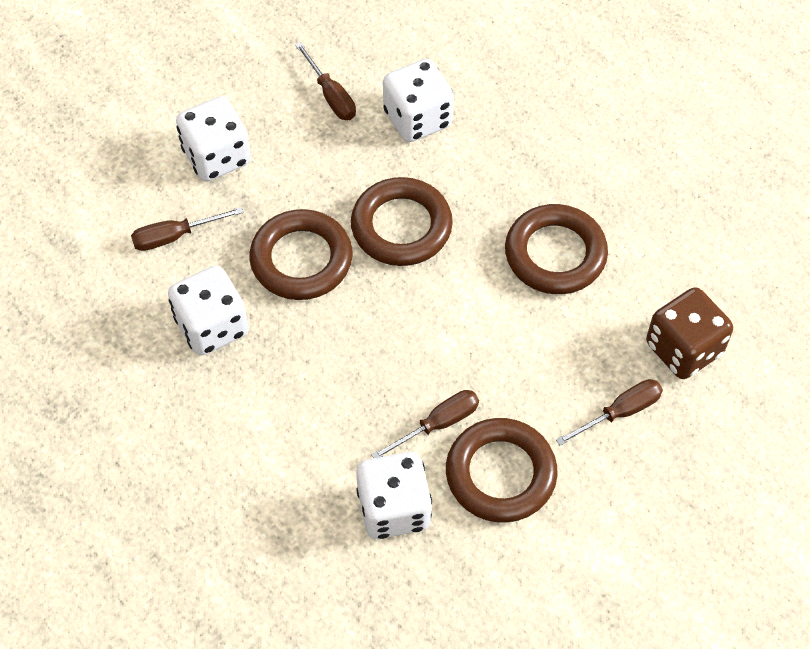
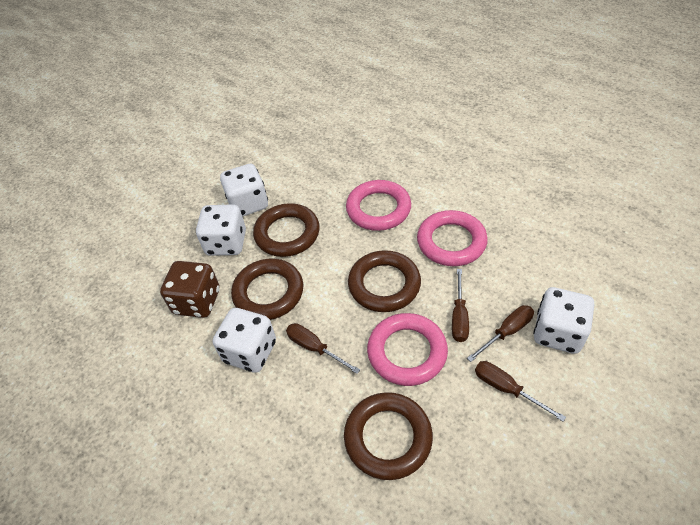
pink ring: 0 -> 3

